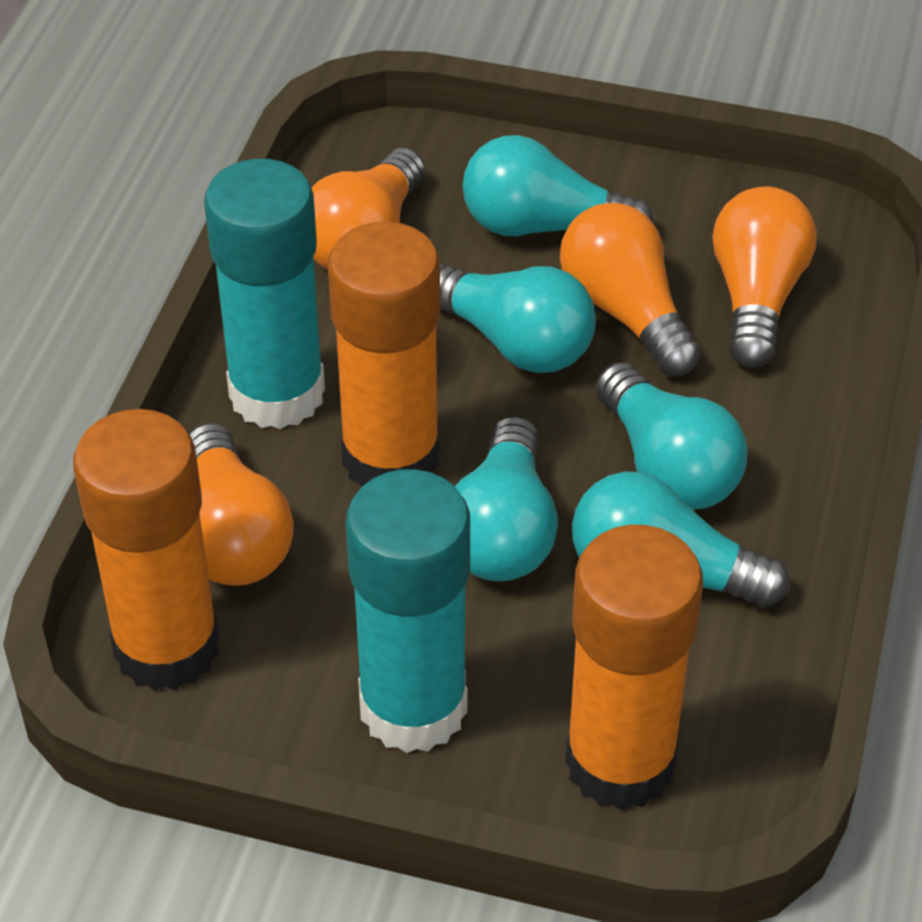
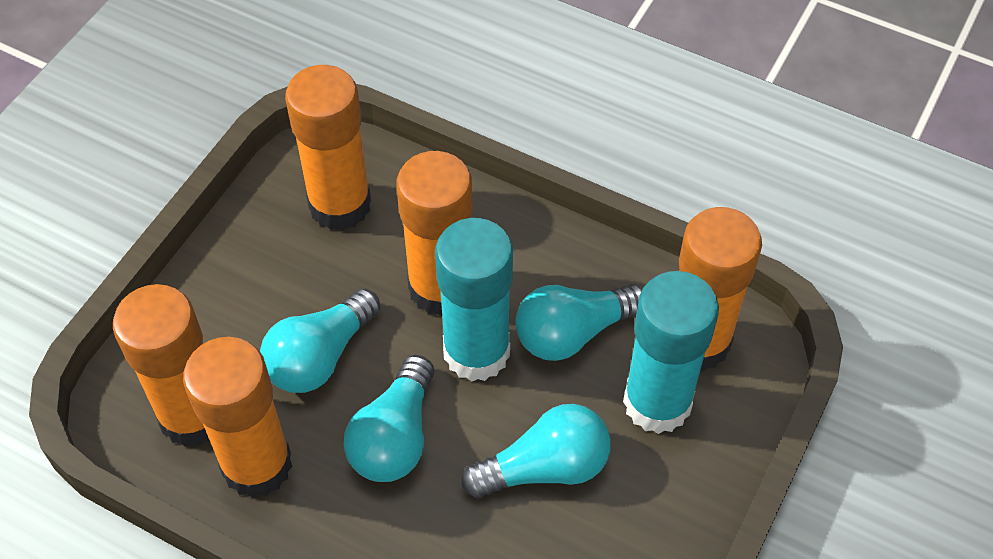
orange glue stick: 3 -> 5
orange light bulb: 4 -> 0
turquoise light bulb: 5 -> 4

